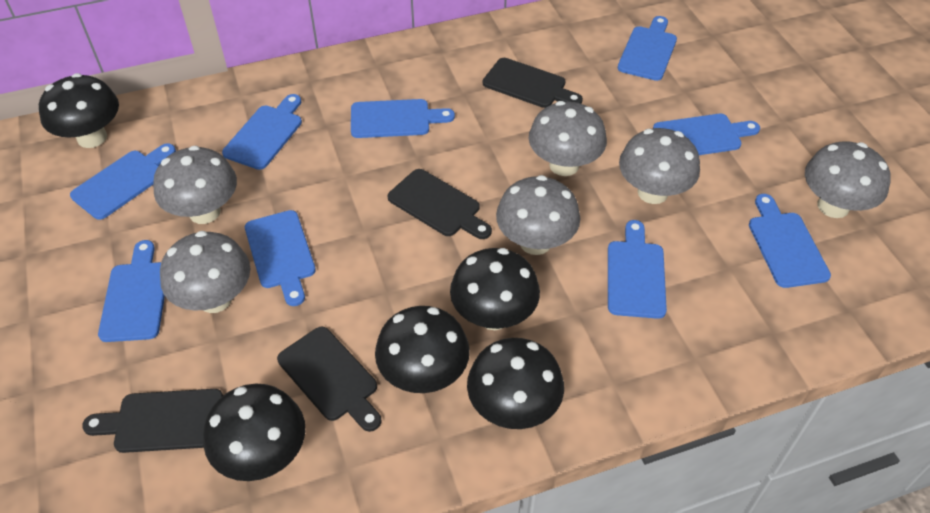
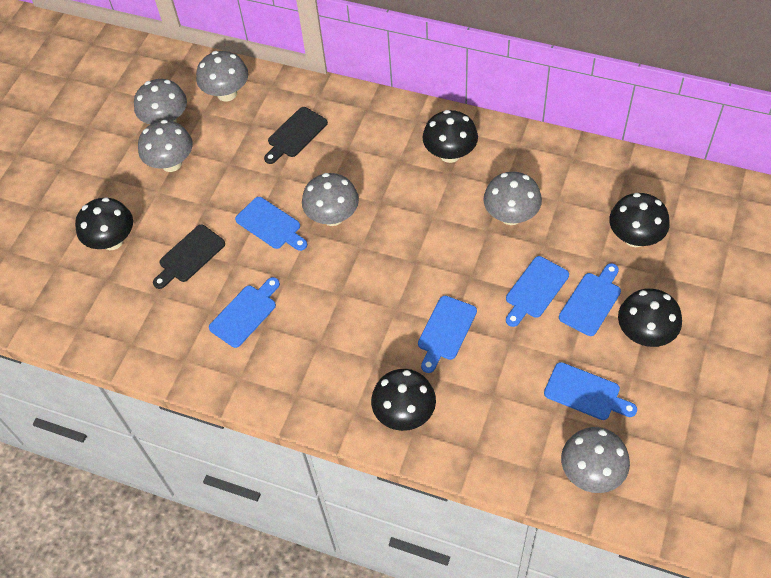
black cutting board: 4 -> 2
blue cutting board: 9 -> 6

